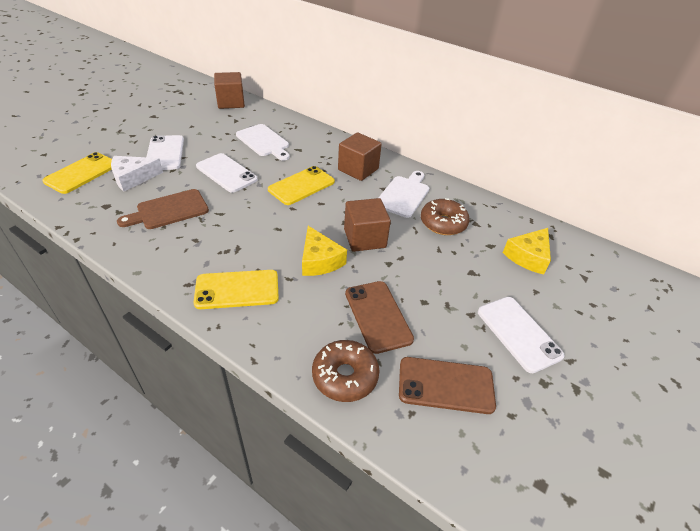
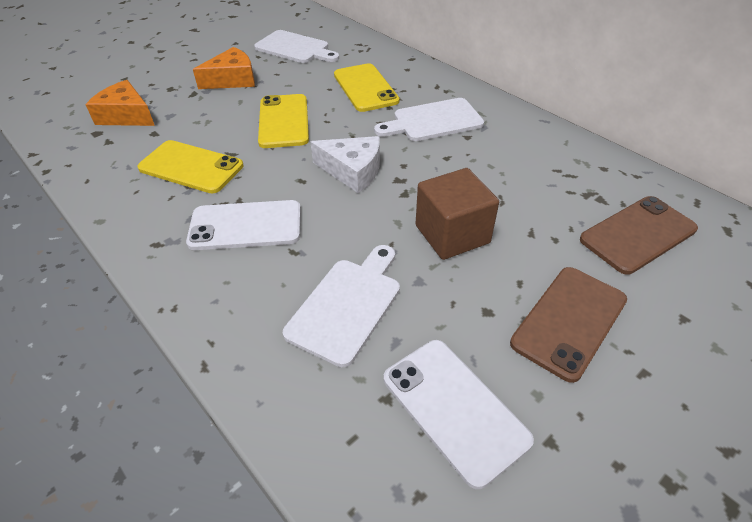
brown cube: 3 -> 1
brown cutting board: 1 -> 0
brown donut: 2 -> 0
orange cheese: 0 -> 2
white cutting board: 2 -> 3
white phone: 3 -> 2
yellow cheese: 2 -> 0

